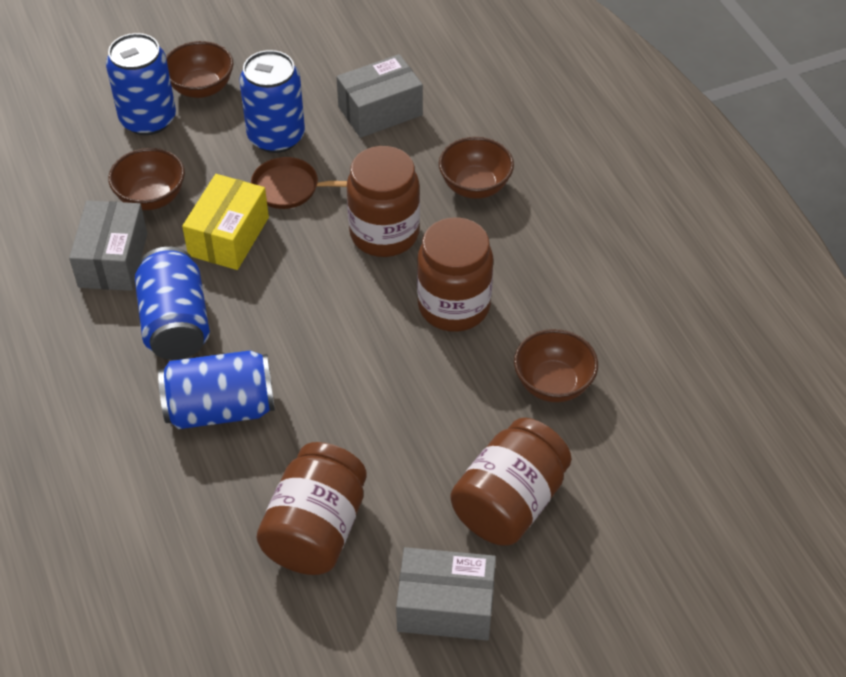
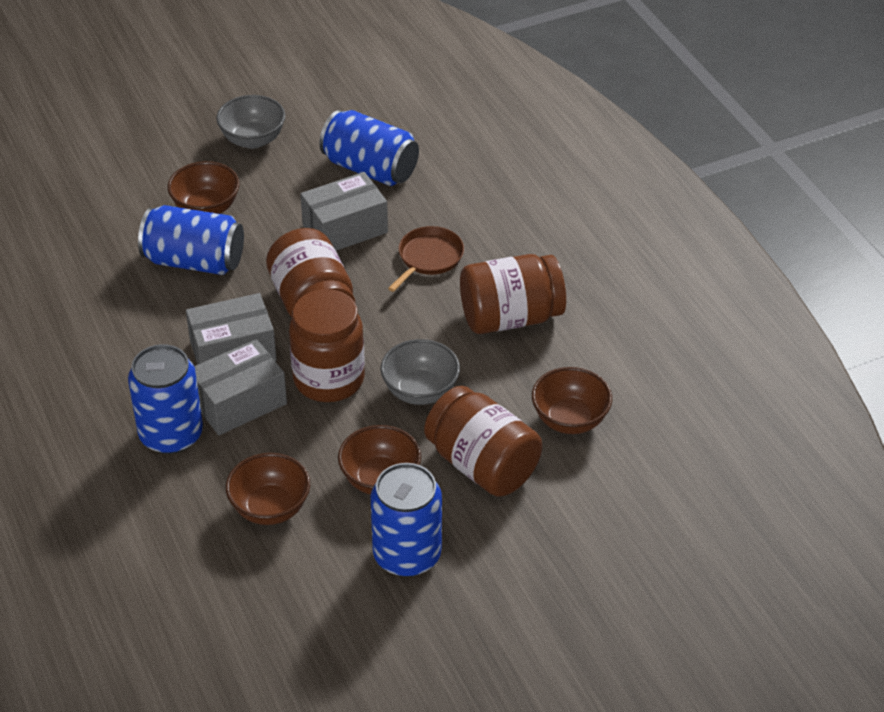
grey bowl: 0 -> 2
yellow box: 1 -> 0

